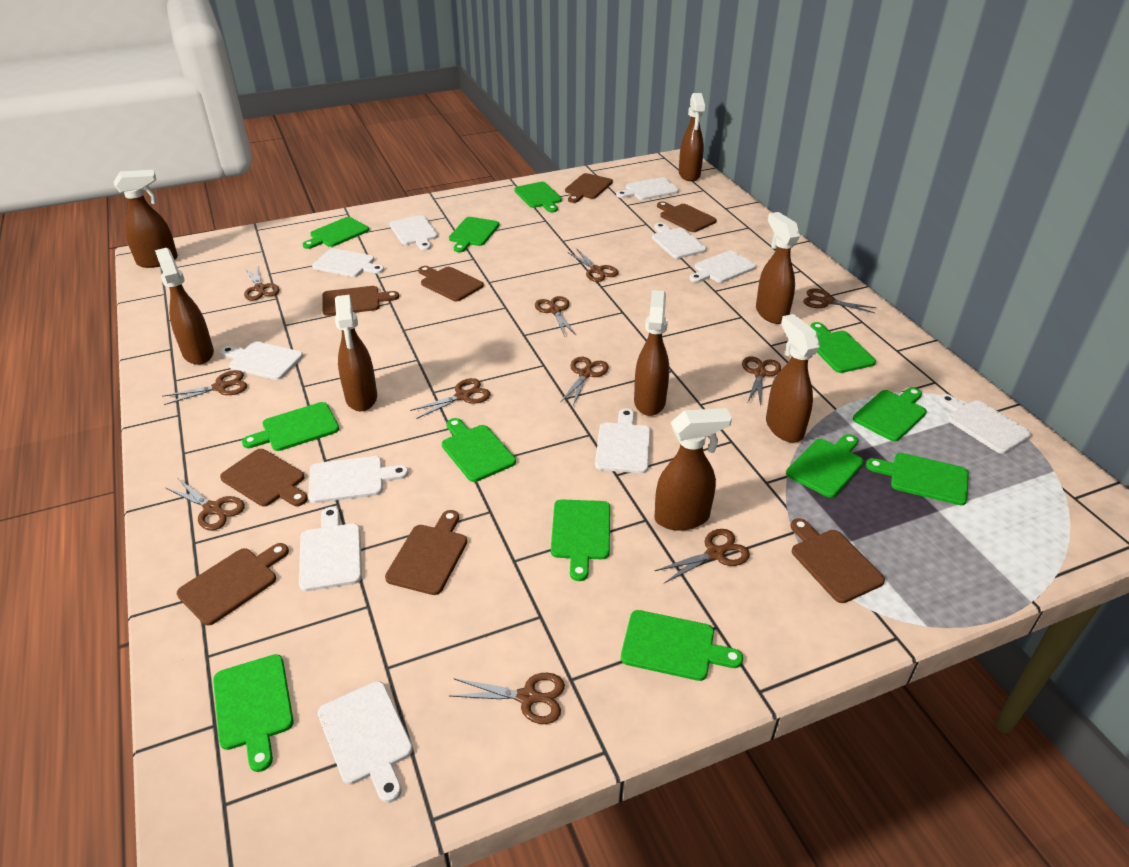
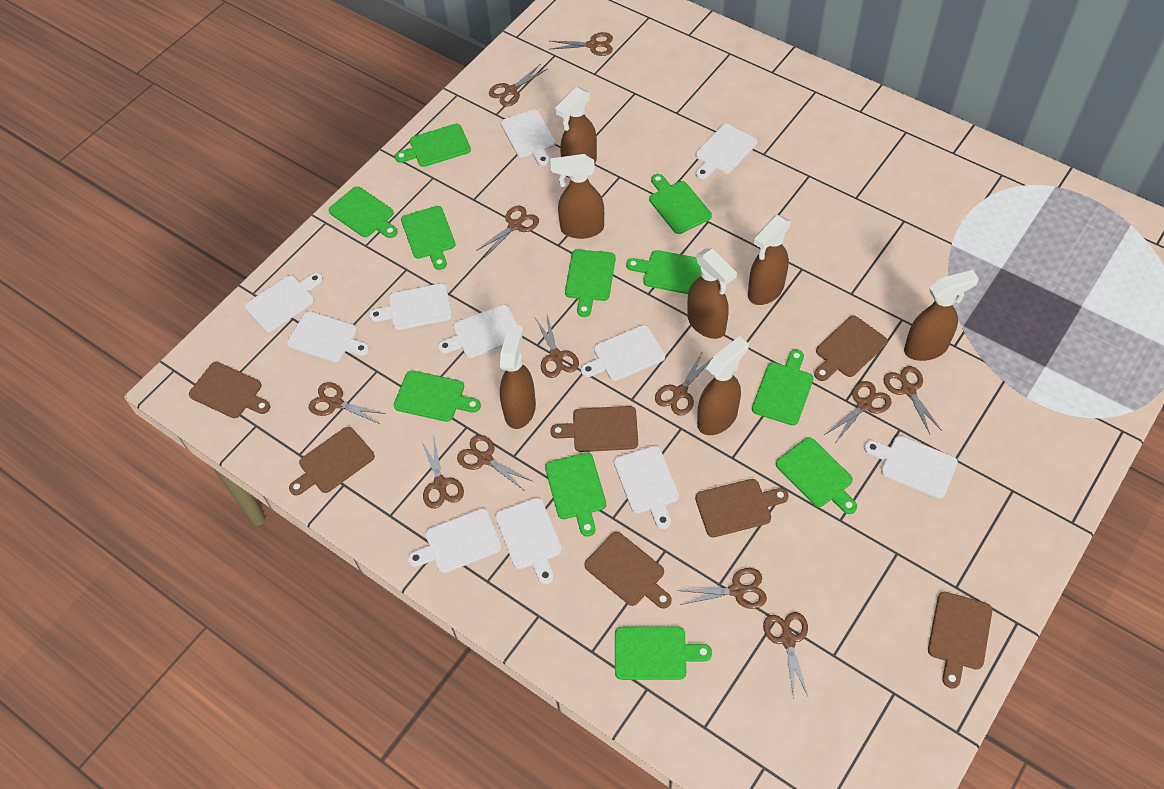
brown cutting board: 8 -> 7
brown scissors: 11 -> 12
brown spray bottle: 8 -> 7
green cutting board: 12 -> 11

